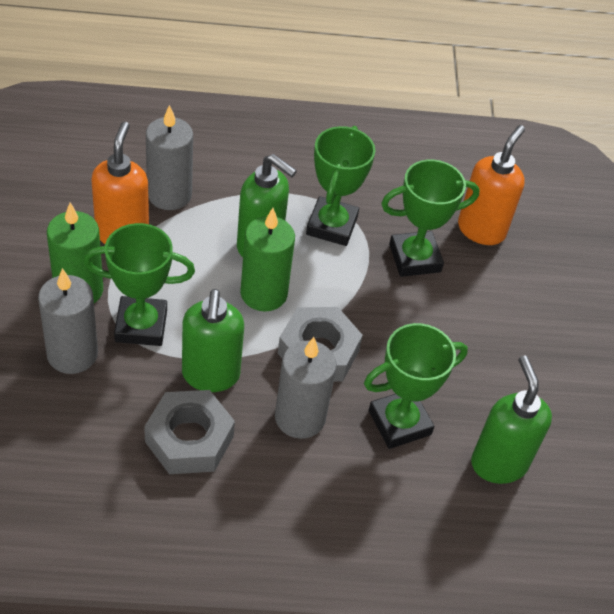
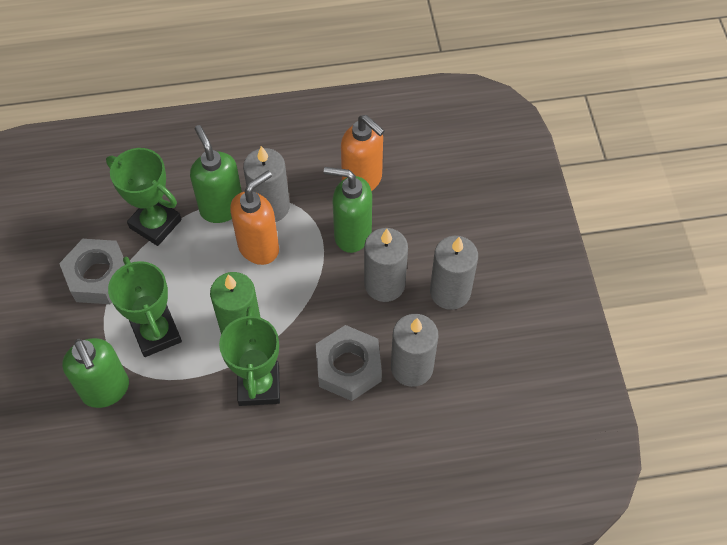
green candle: 2 -> 1
green trophy: 4 -> 3
grey candle: 3 -> 4

